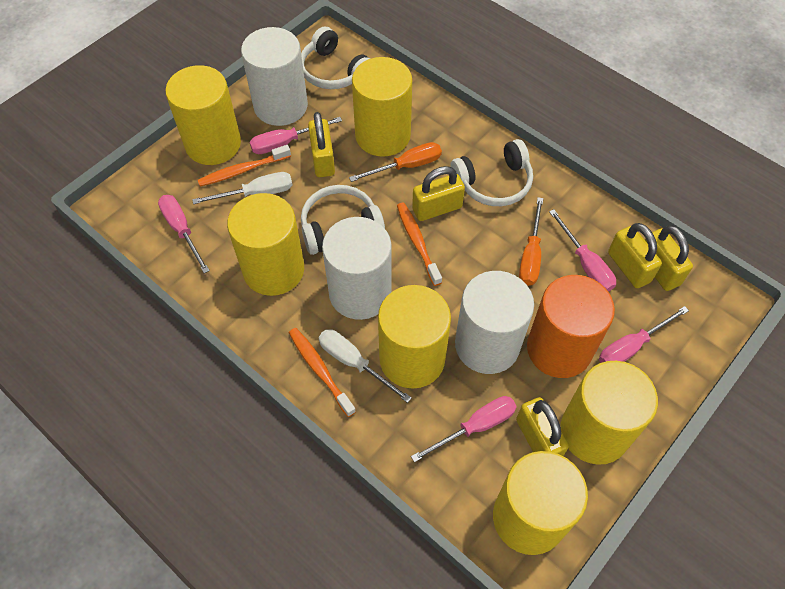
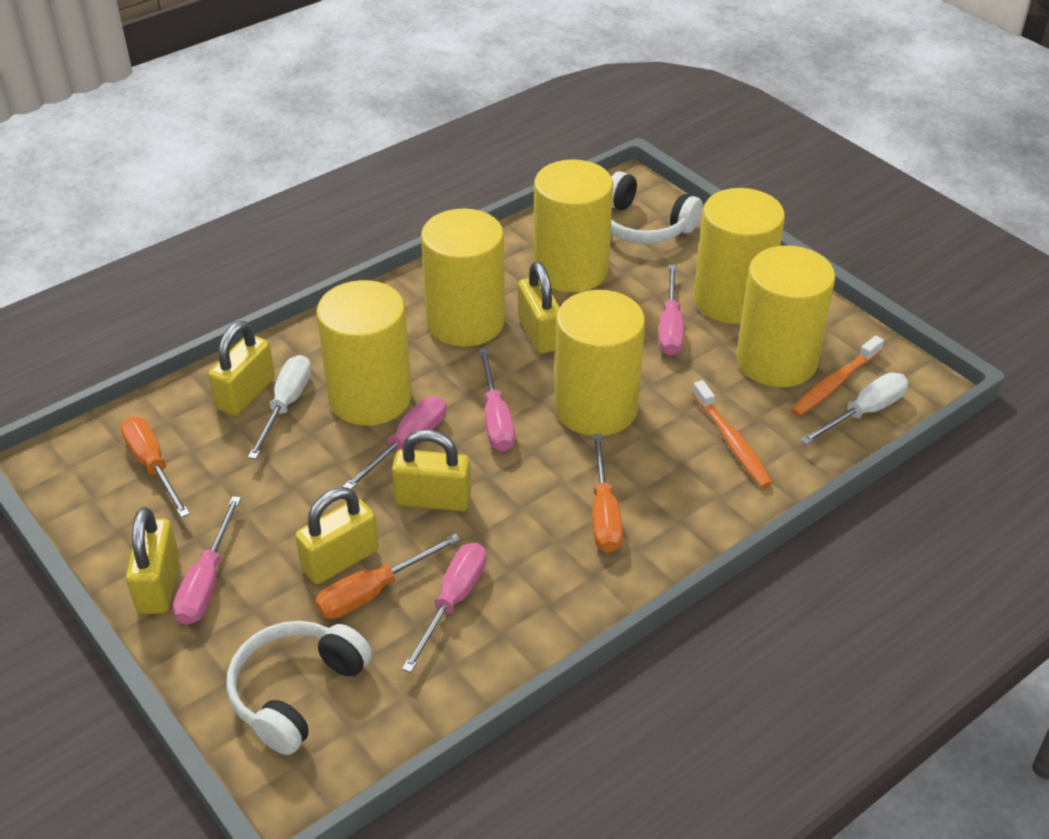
orange cylinder: 1 -> 0
orange screwdriver: 2 -> 3
orange toothbrush: 3 -> 2
white cylinder: 3 -> 0
white headphones: 3 -> 2

